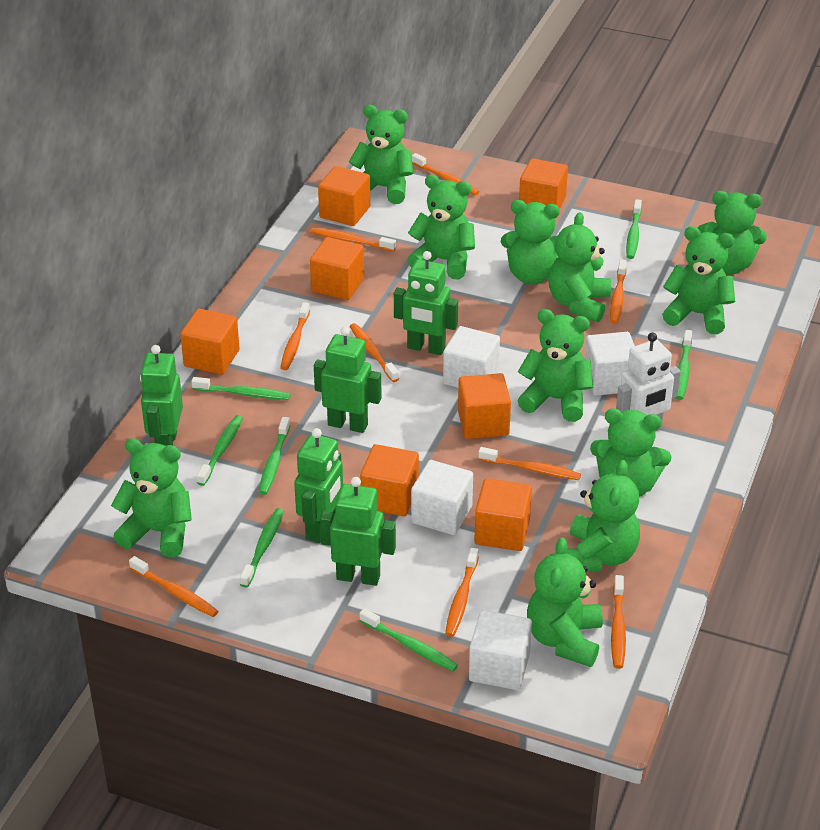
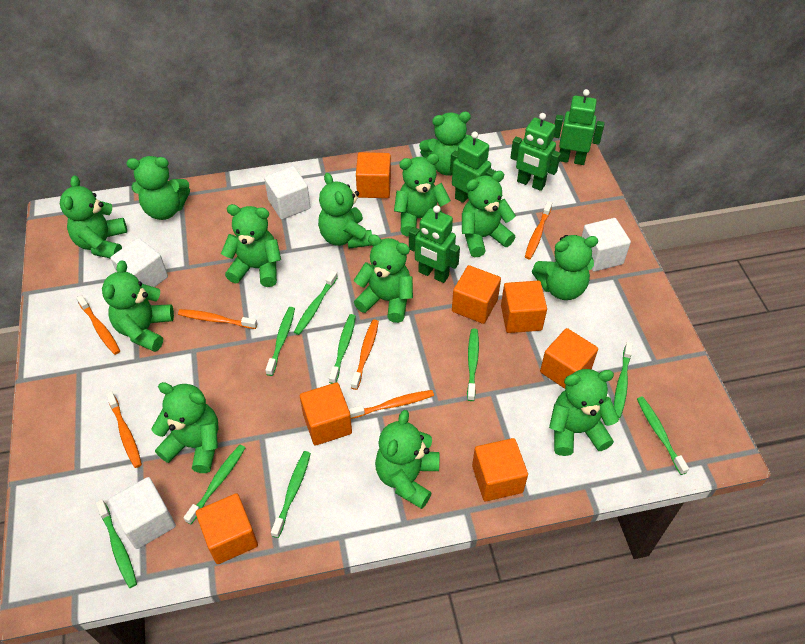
green robot: 5 -> 4
green teddy bear: 11 -> 13
green toothbrush: 7 -> 9
orange toothbrush: 9 -> 6
white robot: 1 -> 0

